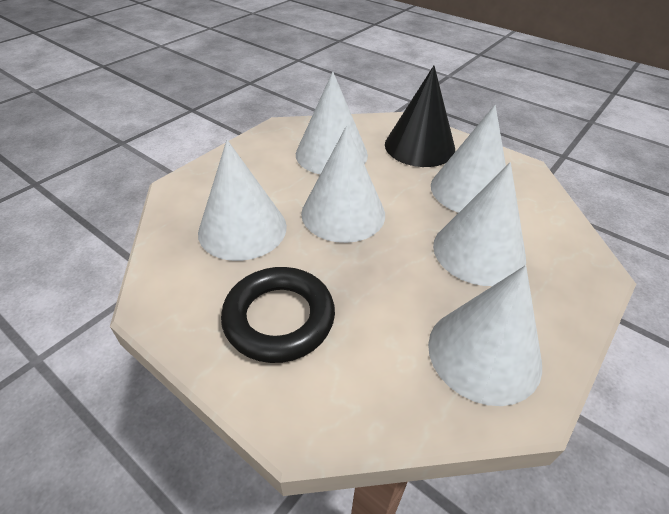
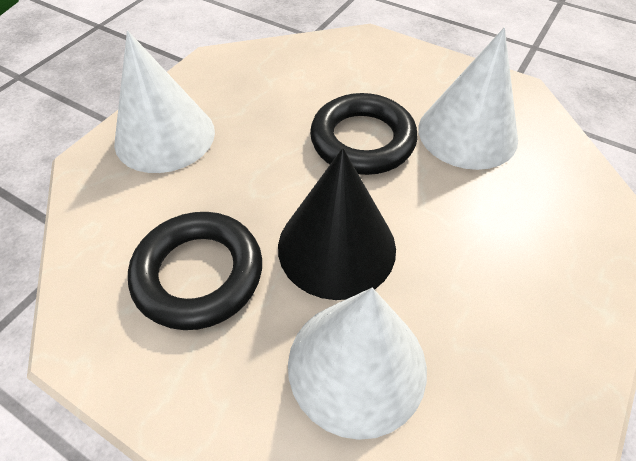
black ring: 1 -> 2
white cone: 6 -> 3

